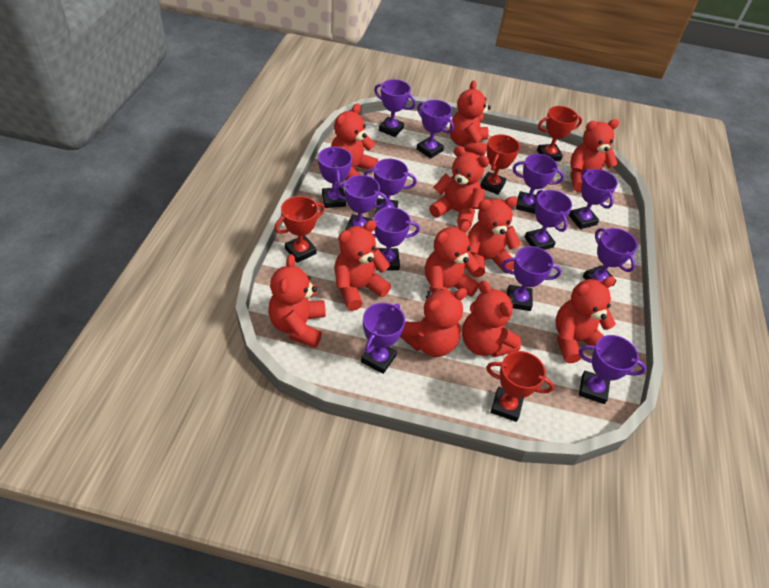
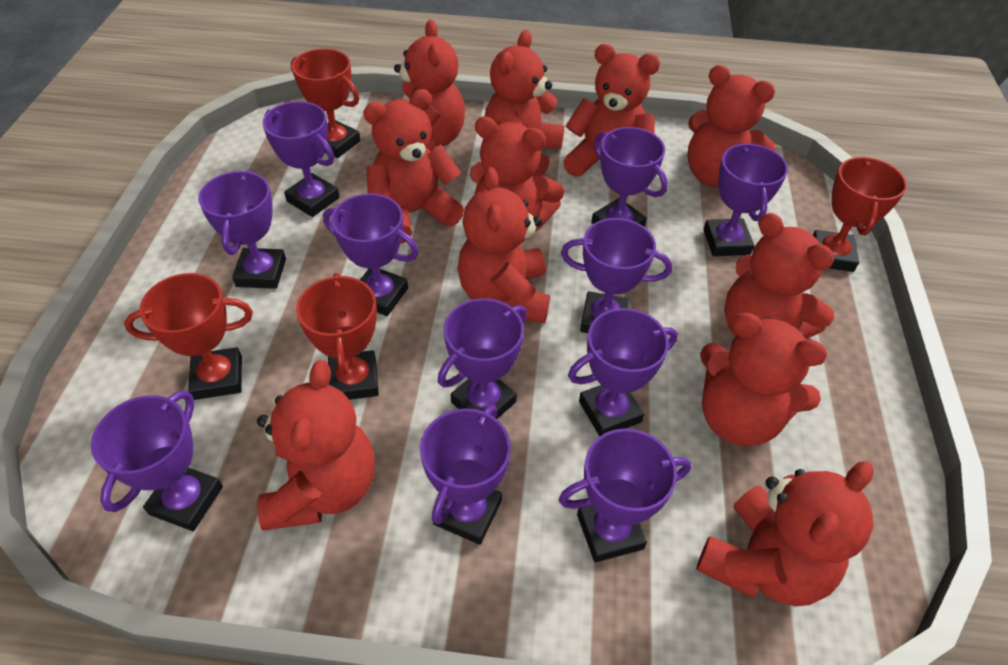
purple trophy: 13 -> 11

